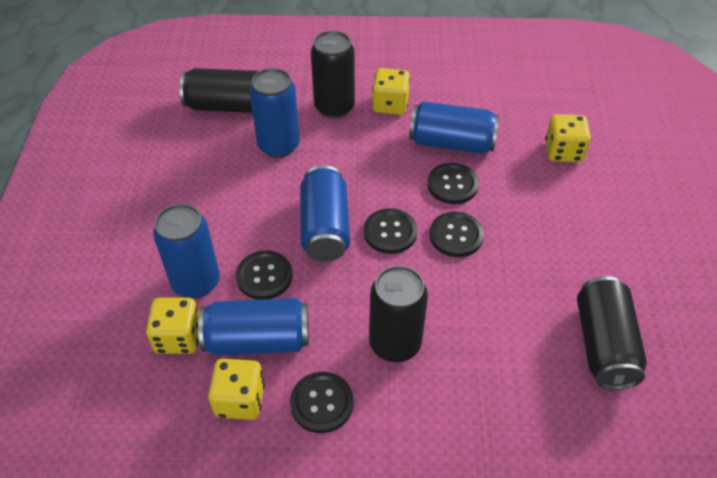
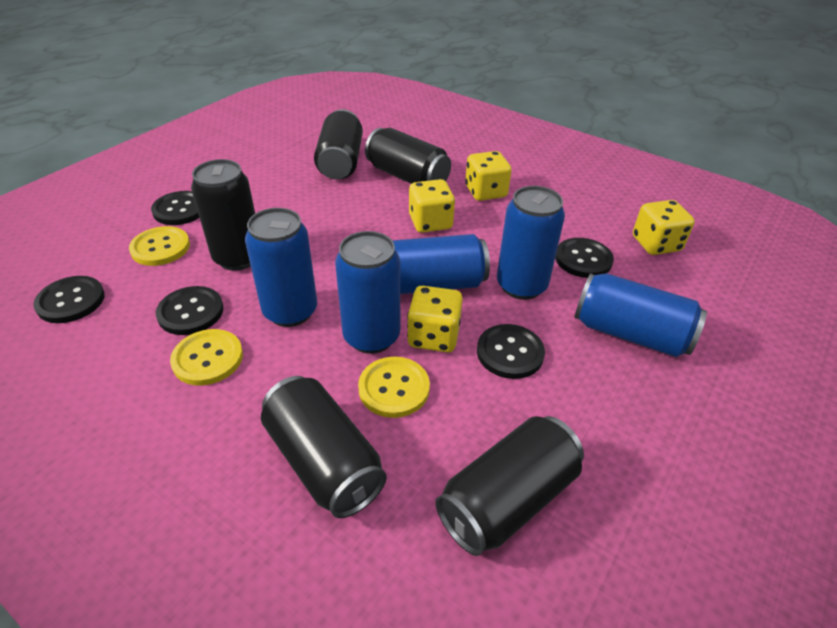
black can: 4 -> 5
yellow button: 0 -> 3

